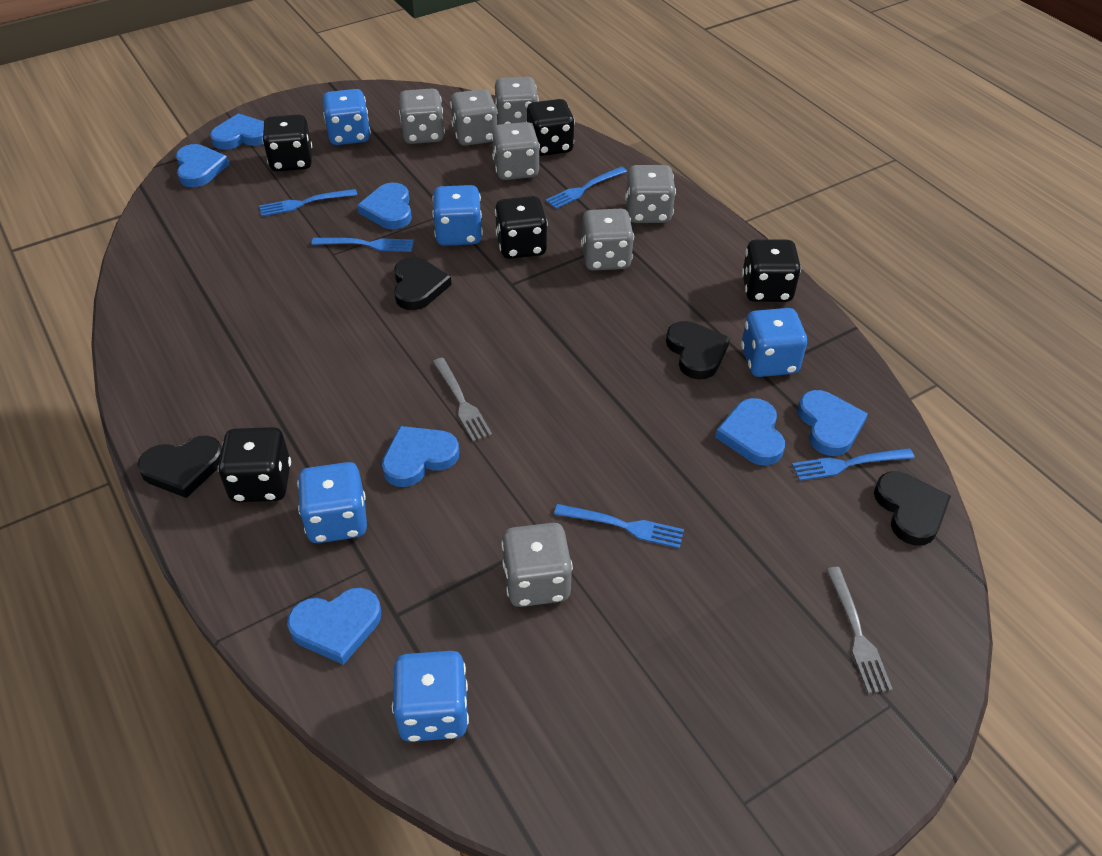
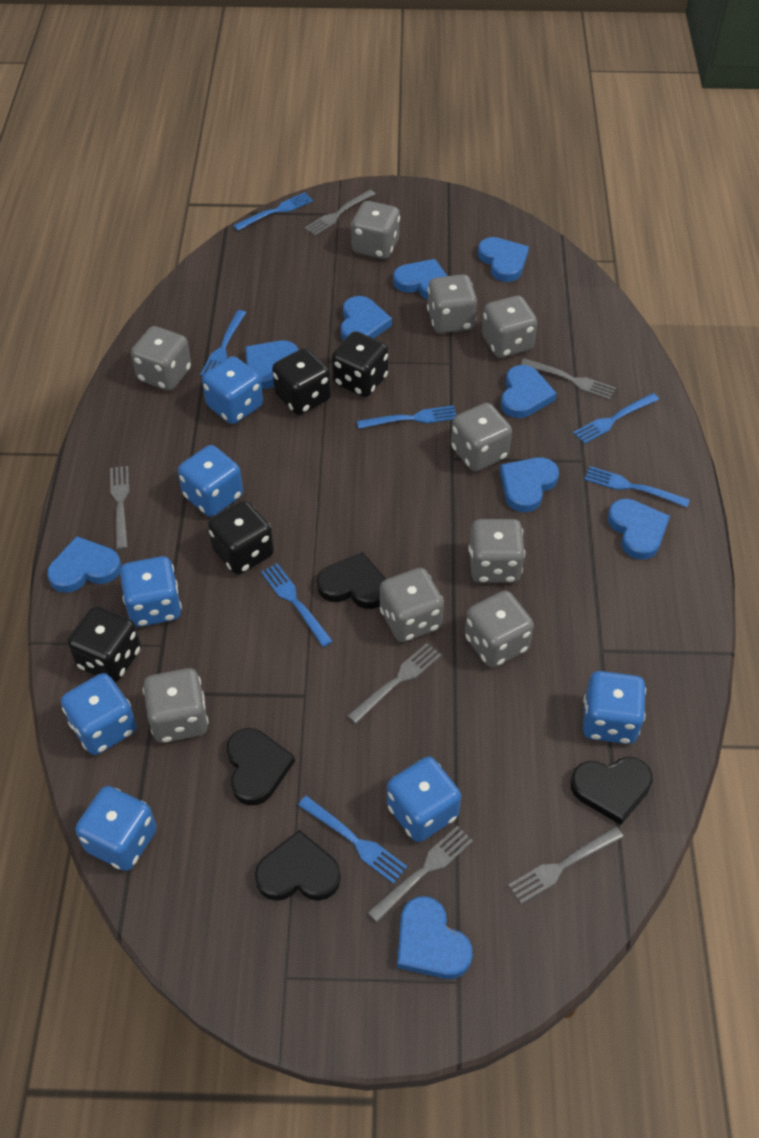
black dice: 5 -> 4
blue dice: 5 -> 7
blue fork: 5 -> 7
blue heart: 7 -> 9
grey dice: 7 -> 9
grey fork: 2 -> 6

